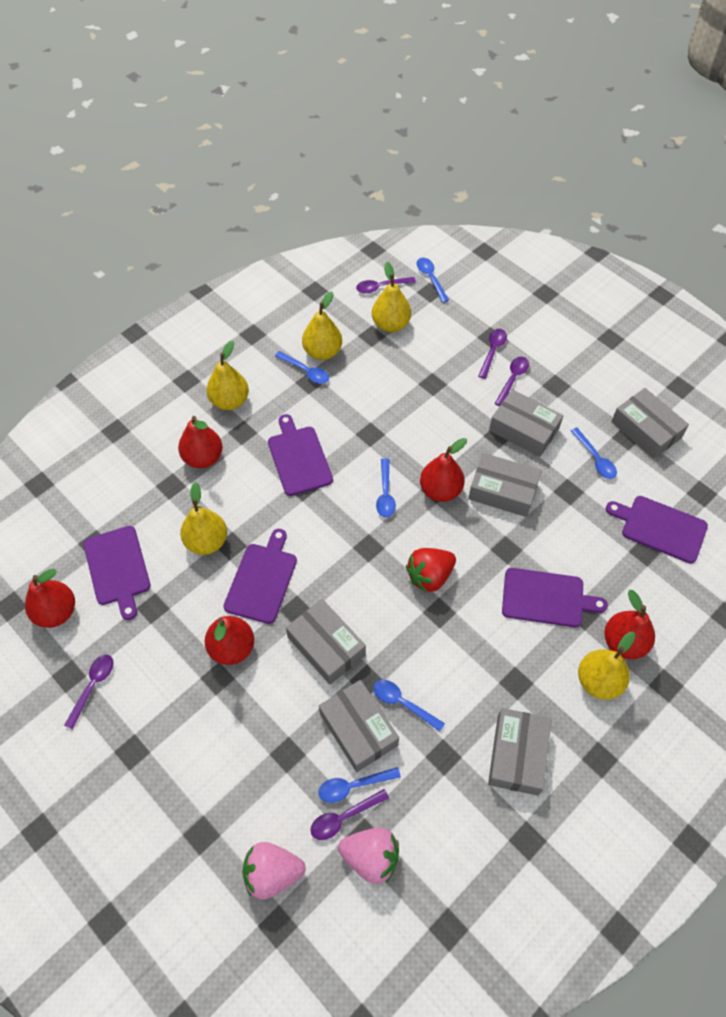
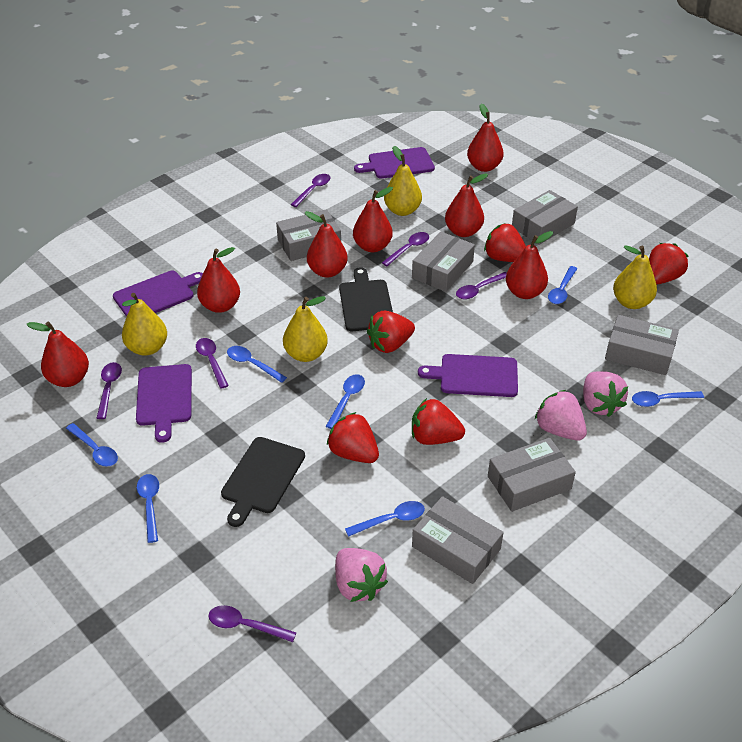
black cutting board: 0 -> 2
blue spoon: 6 -> 7
pink strawberry: 2 -> 3
purple cutting board: 5 -> 4
purple spoon: 5 -> 6
red pear: 5 -> 7
red strawberry: 1 -> 5
yellow pear: 5 -> 4

